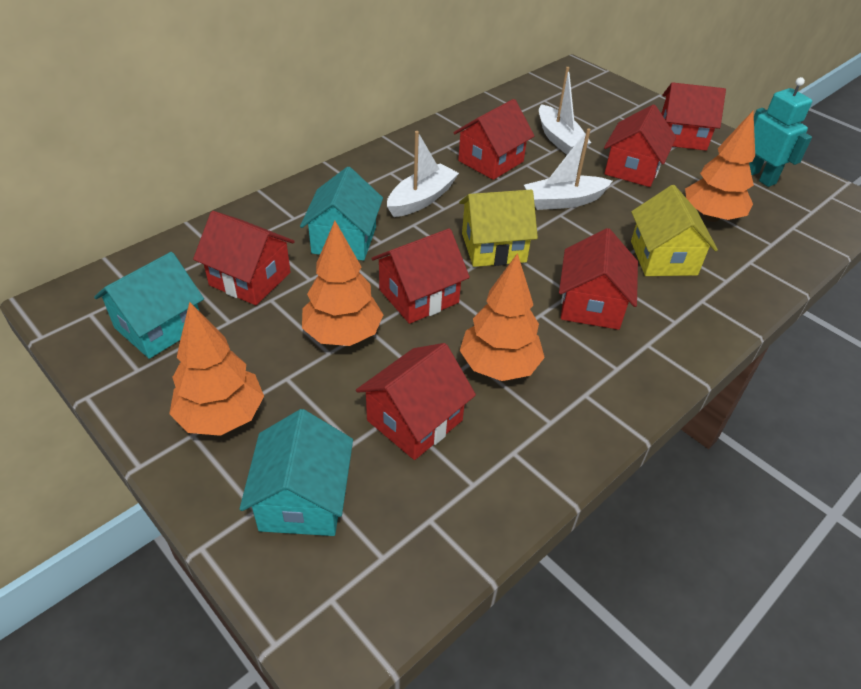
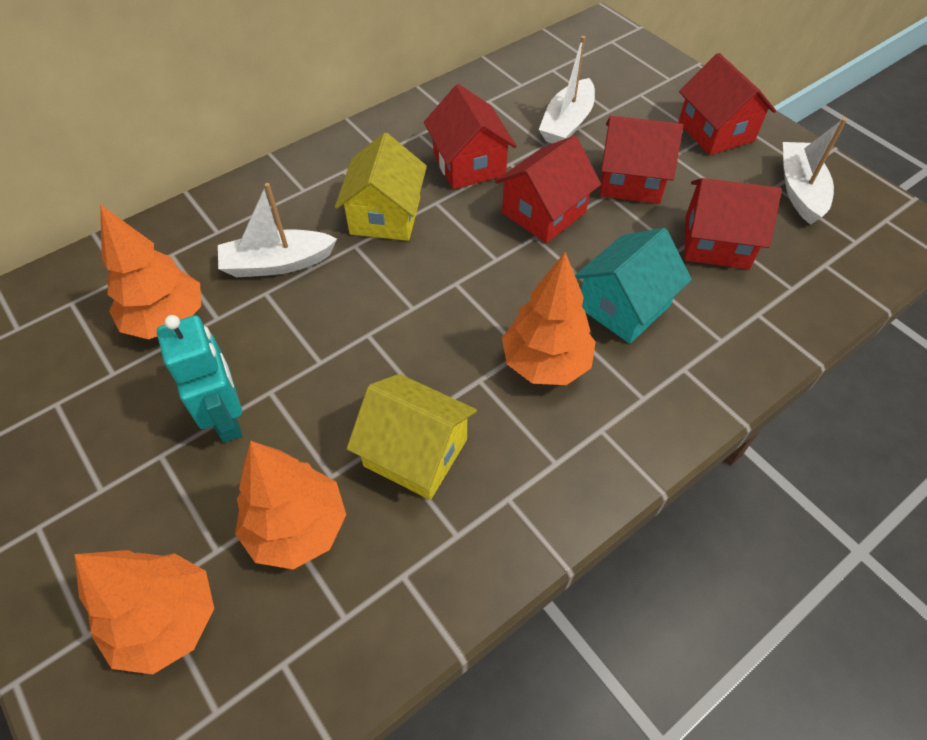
red house: 7 -> 5
turquoise house: 3 -> 1

